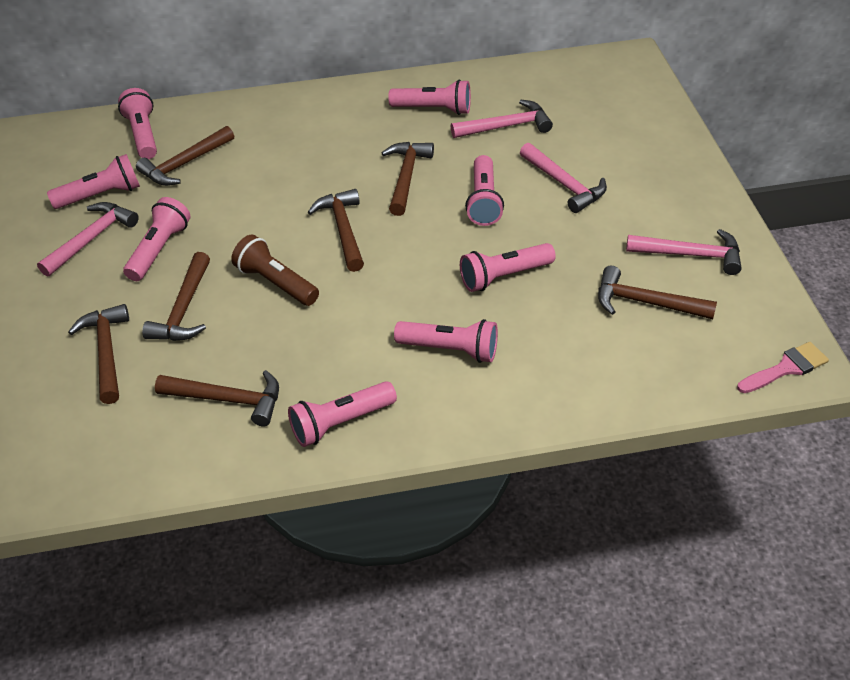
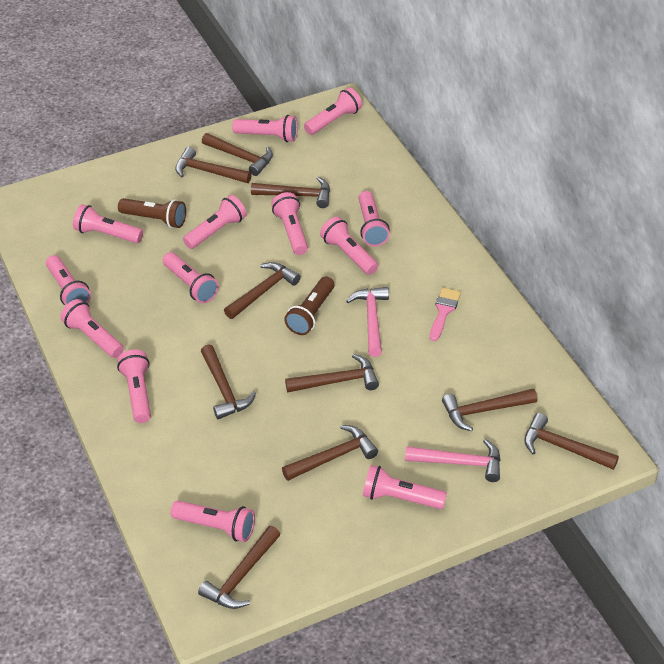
brown flashlight: 1 -> 2
brown hammer: 7 -> 10
pink flashlight: 8 -> 13
pink hammer: 4 -> 2

